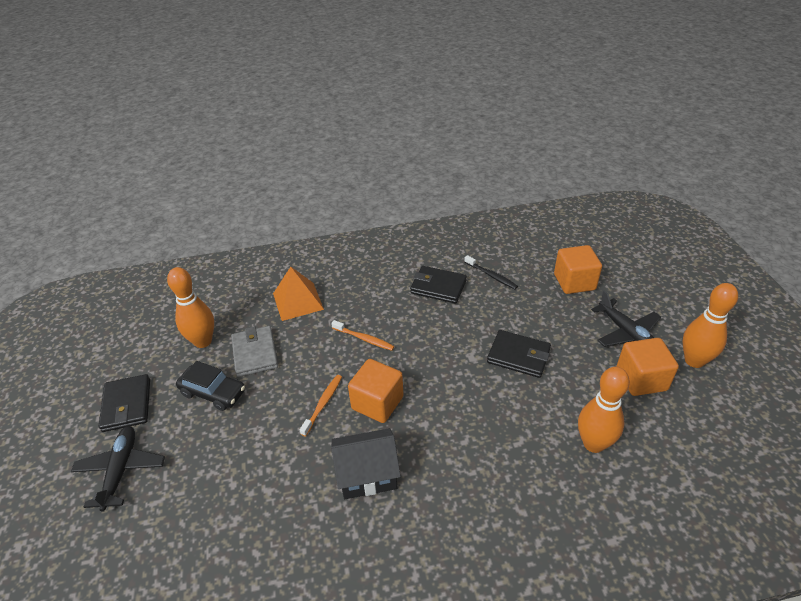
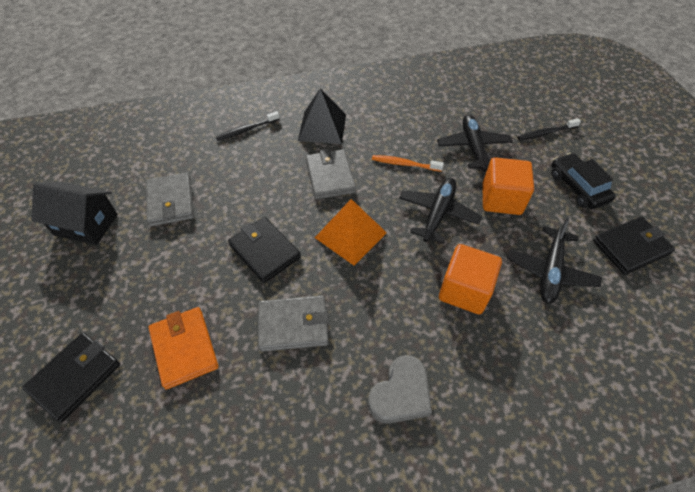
black plane: 2 -> 3
black pyramid: 0 -> 1
black toothbrush: 1 -> 2
grey heart: 0 -> 1
grey wallet: 1 -> 3
orange bowling pin: 3 -> 0
orange cube: 3 -> 2
orange toothbrush: 2 -> 1
orange wallet: 0 -> 1

